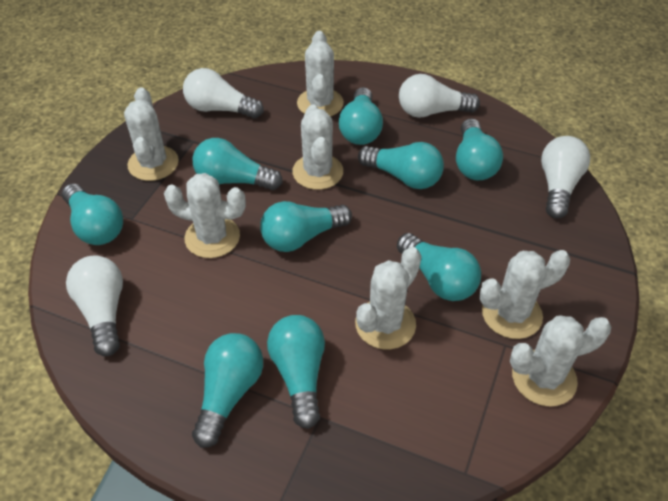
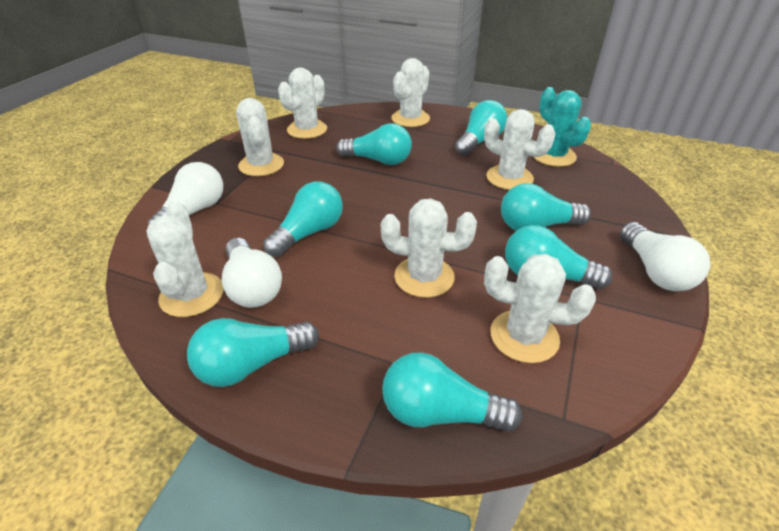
turquoise cactus: 0 -> 1
turquoise light bulb: 9 -> 7
white light bulb: 4 -> 3

